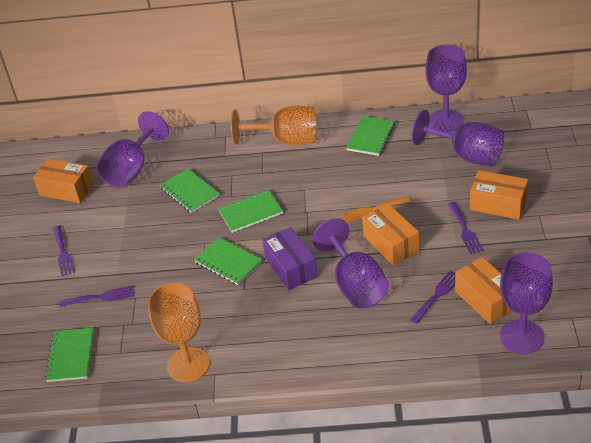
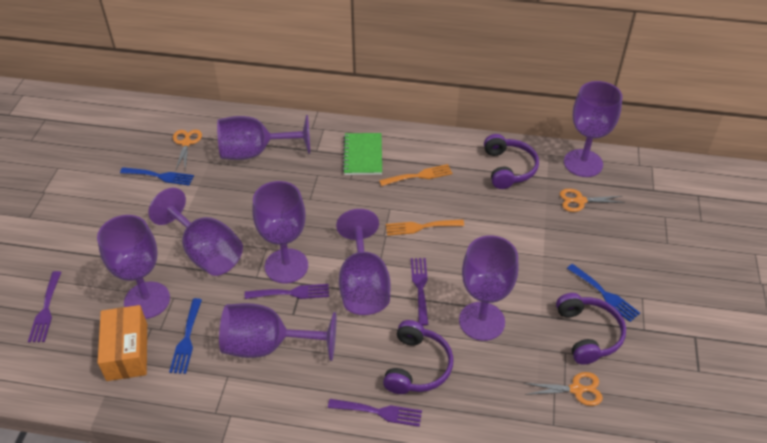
blue fork: 0 -> 3
green notebook: 5 -> 1
orange box: 4 -> 1
orange fork: 1 -> 2
orange goblet: 2 -> 0
orange scissors: 0 -> 3
purple box: 1 -> 0
purple goblet: 5 -> 8
purple headphones: 0 -> 3

